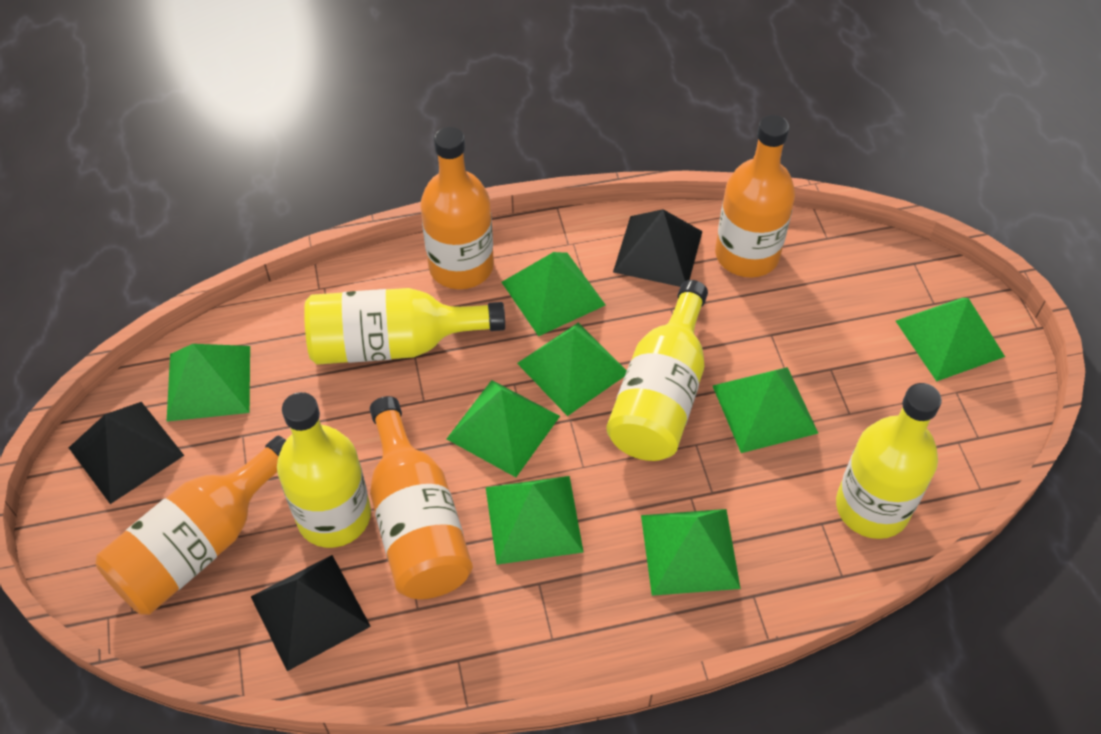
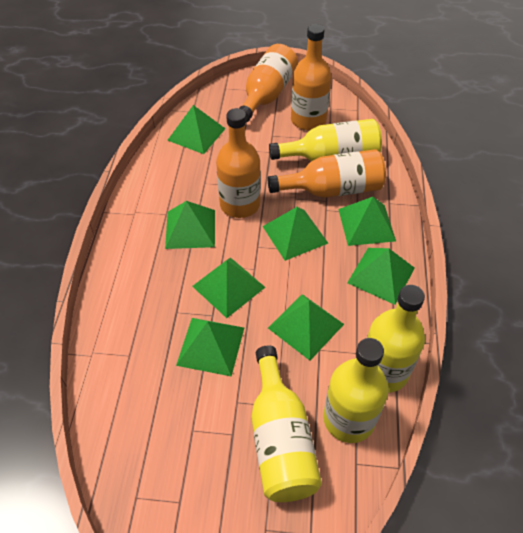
black pyramid: 3 -> 0

